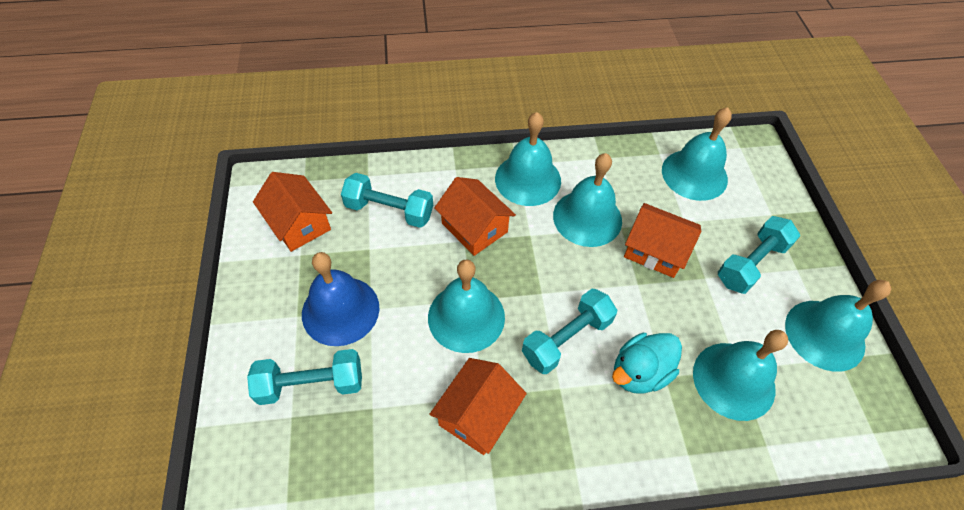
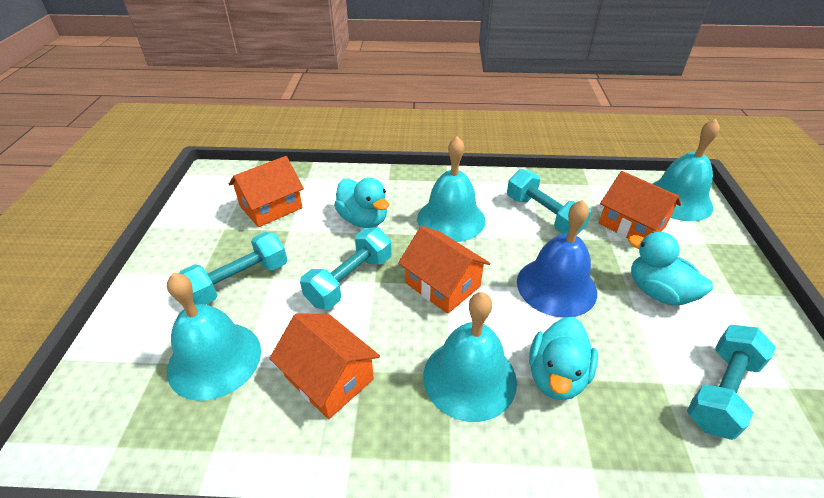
turquoise bell: 6 -> 4
turquoise duck: 1 -> 3

